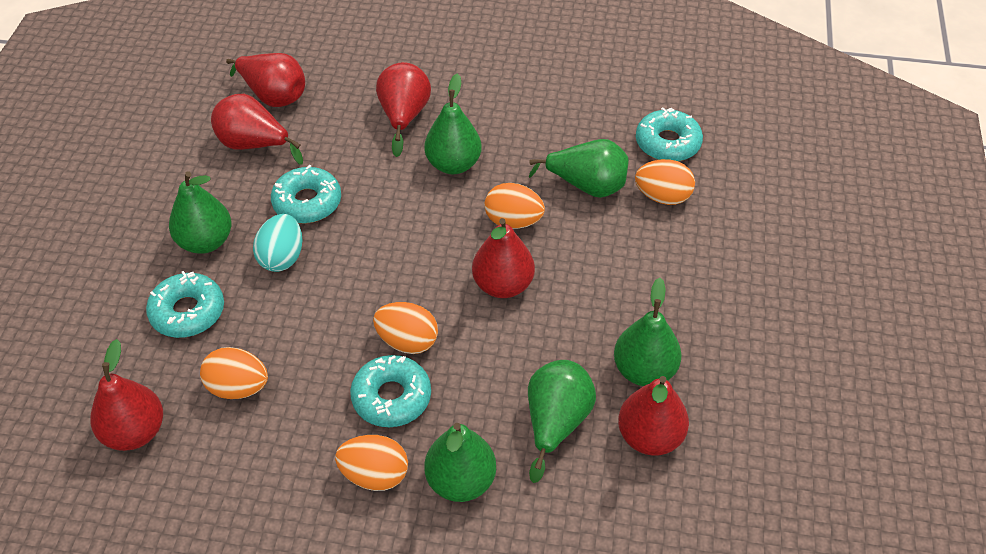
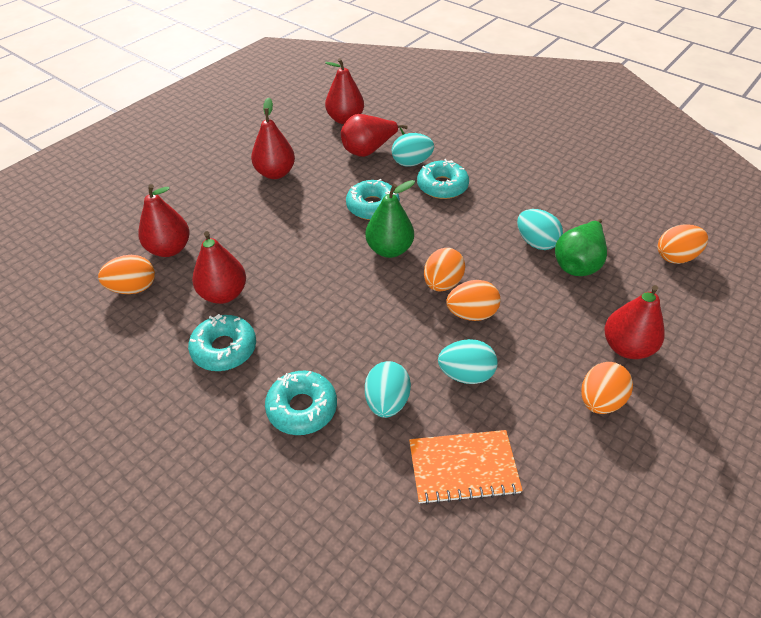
green pear: 6 -> 2
orange notebook: 0 -> 1
turquoise egg: 1 -> 4

